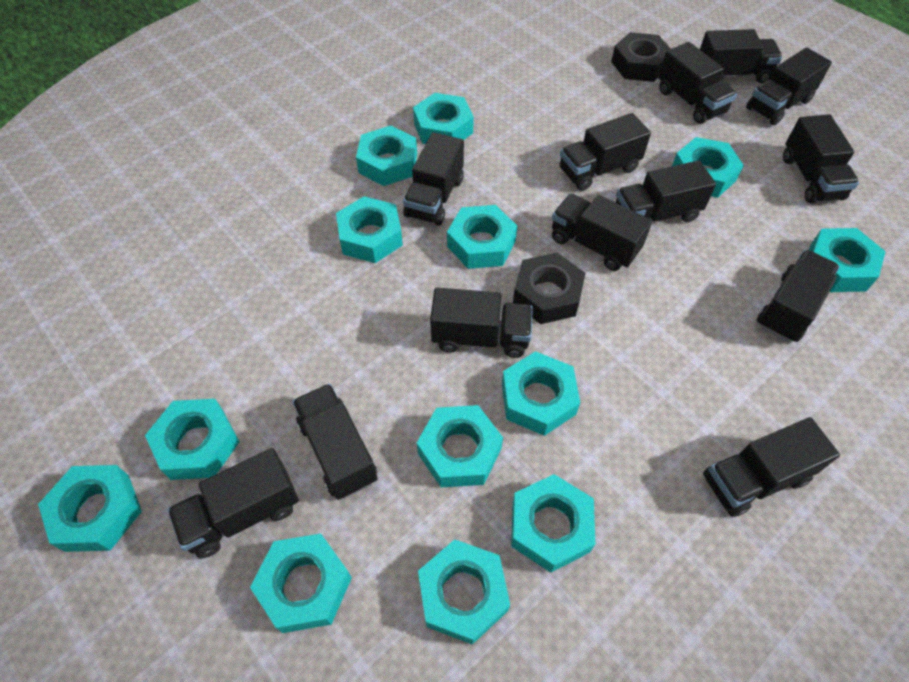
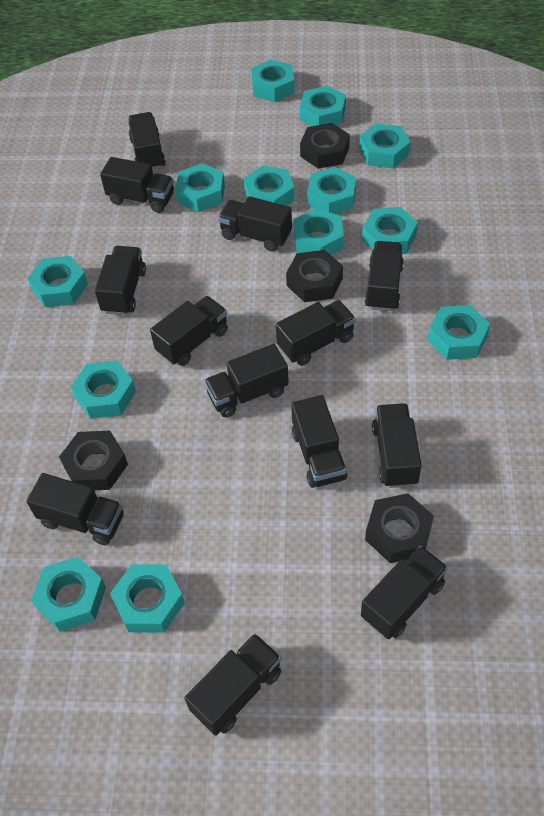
black nut: 2 -> 4

